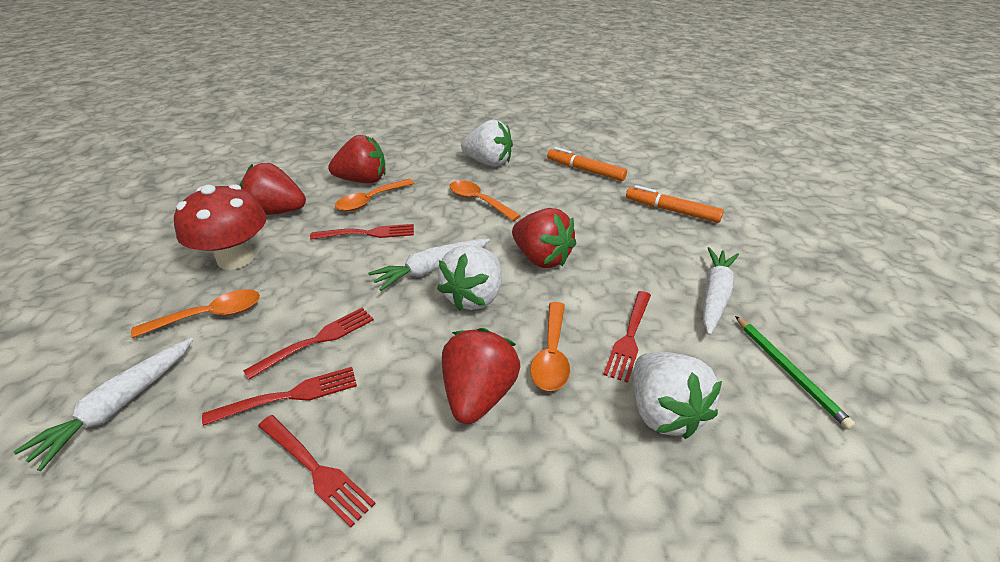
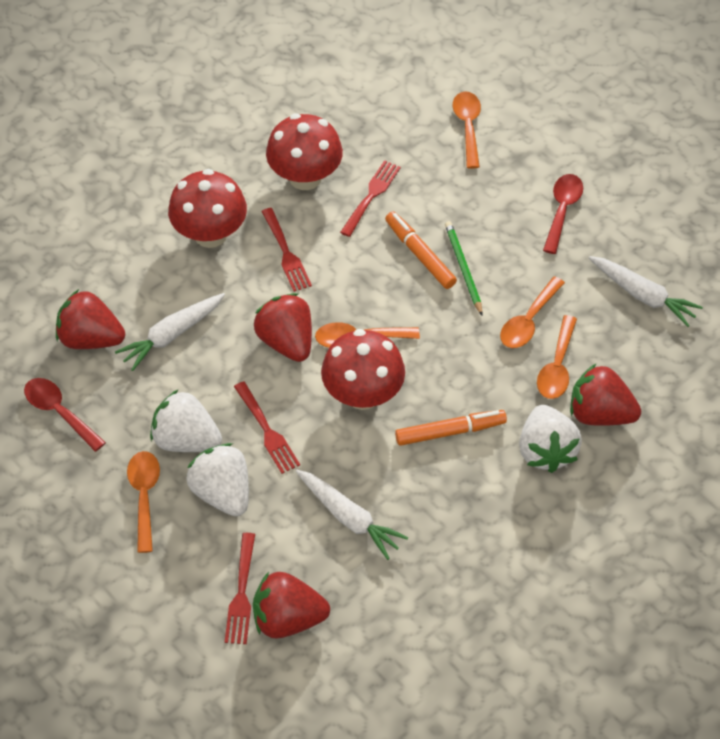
orange spoon: 4 -> 5
red fork: 5 -> 4
red mushroom: 1 -> 3
red spoon: 0 -> 2

